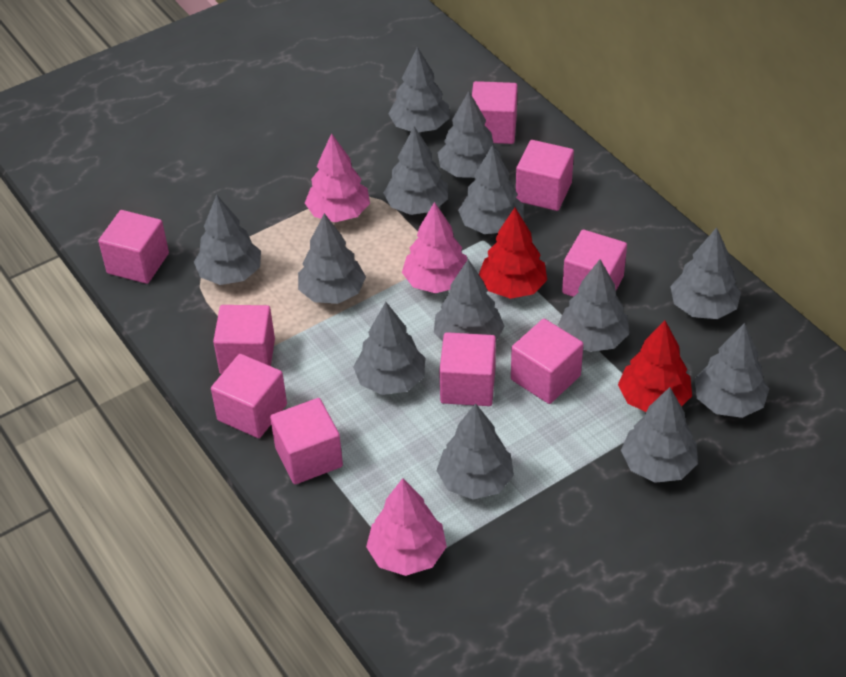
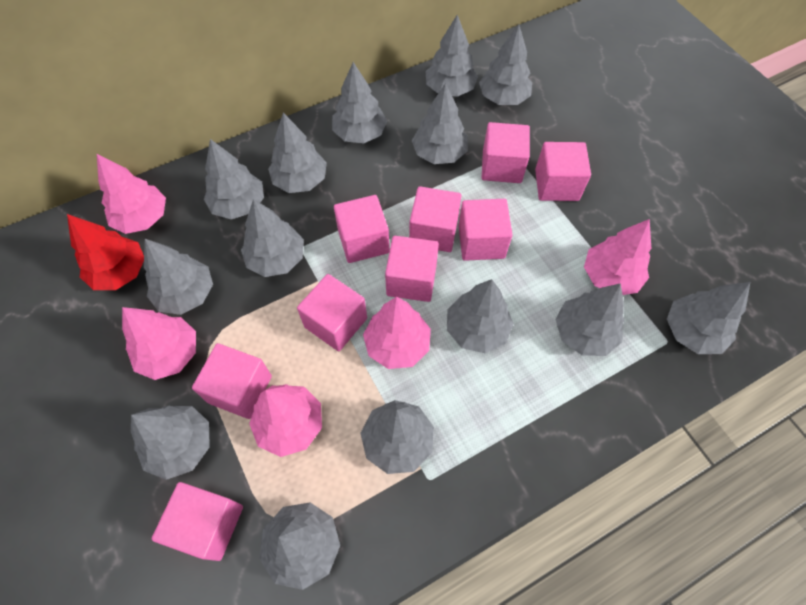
grey tree: 13 -> 14
pink tree: 3 -> 5
red tree: 2 -> 1

